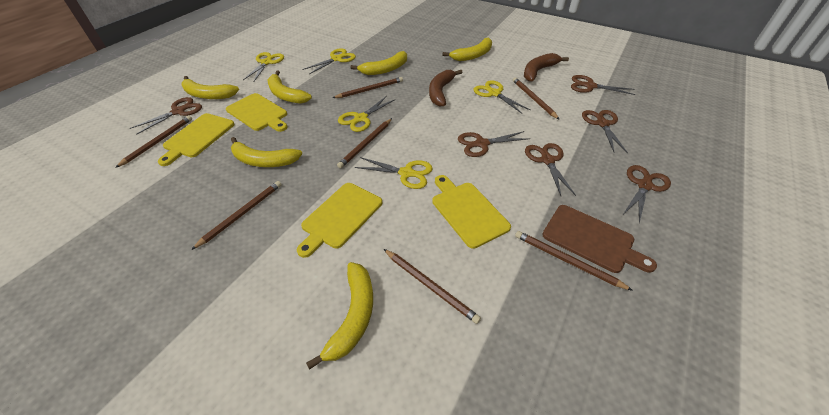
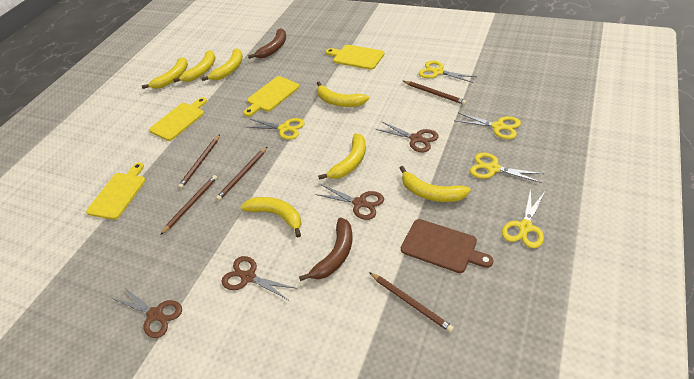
brown pencil: 7 -> 5
brown scissors: 6 -> 4
yellow banana: 6 -> 7

